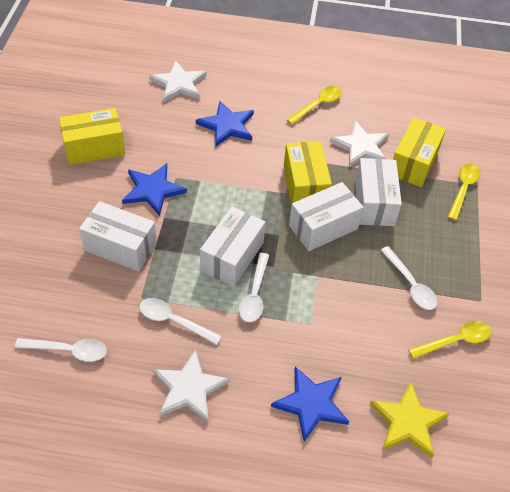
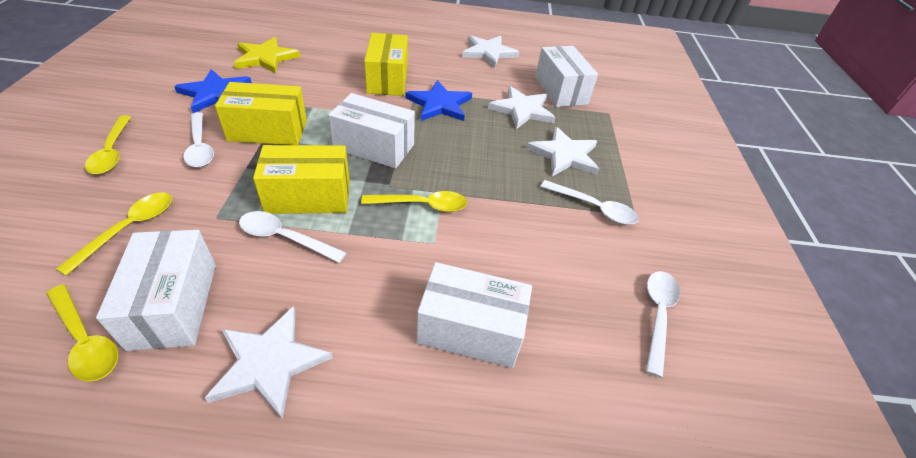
blue star: 3 -> 2
white star: 3 -> 4
yellow spoon: 3 -> 4

